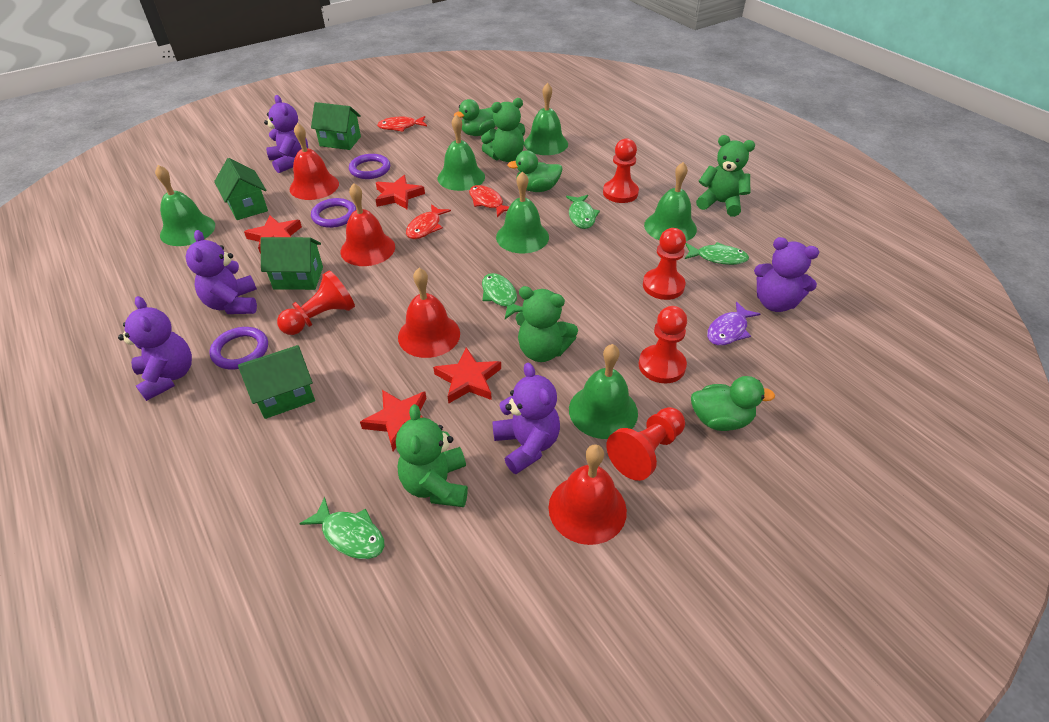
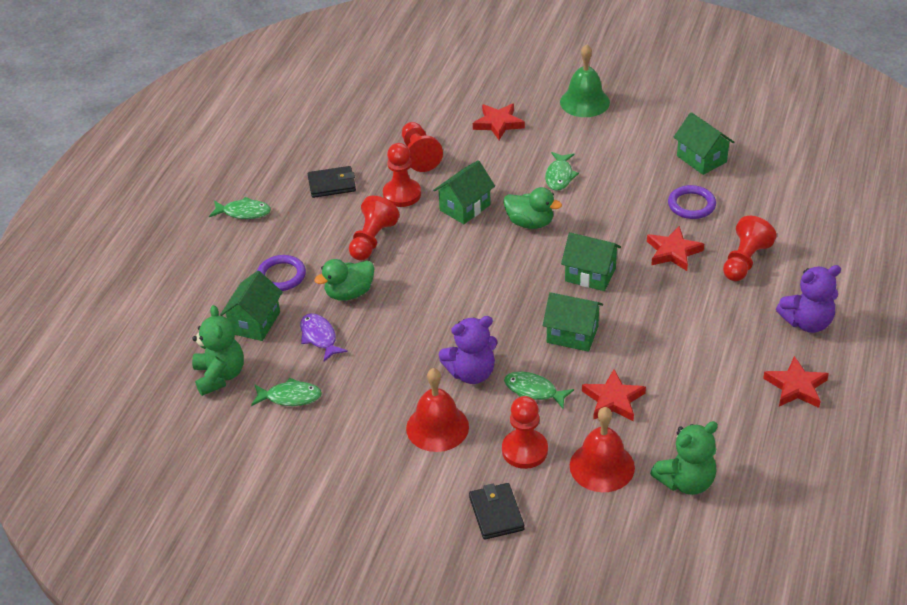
black wallet: 0 -> 2
green bell: 6 -> 1
green duck: 3 -> 2
green house: 4 -> 5
green teddy bear: 4 -> 2
purple ring: 3 -> 2
purple teddy bear: 5 -> 2
red bell: 4 -> 2
red fish: 3 -> 0

